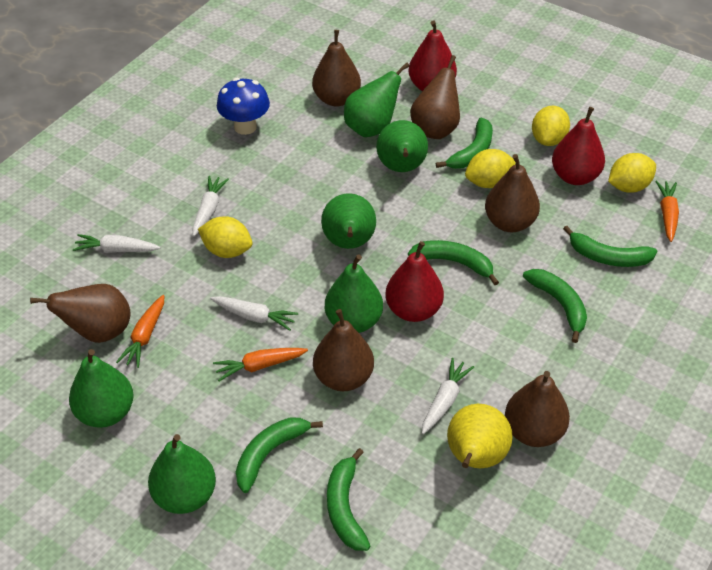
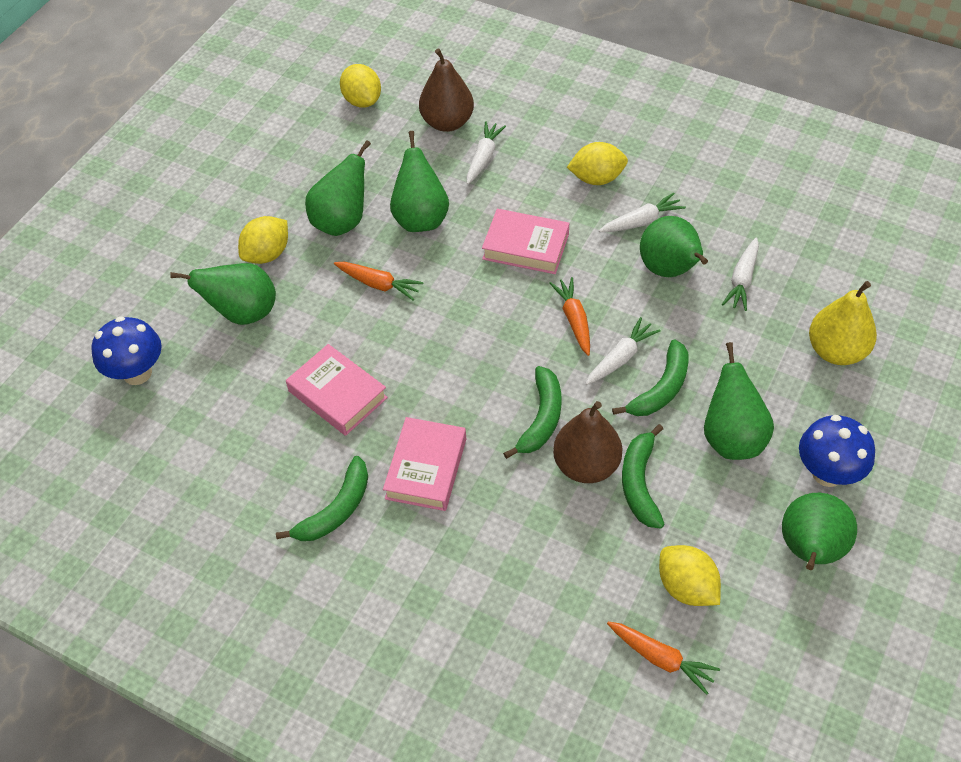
blue mushroom: 1 -> 2
brown pear: 6 -> 2
green banana: 6 -> 4
pink book: 0 -> 3
red pear: 3 -> 0

